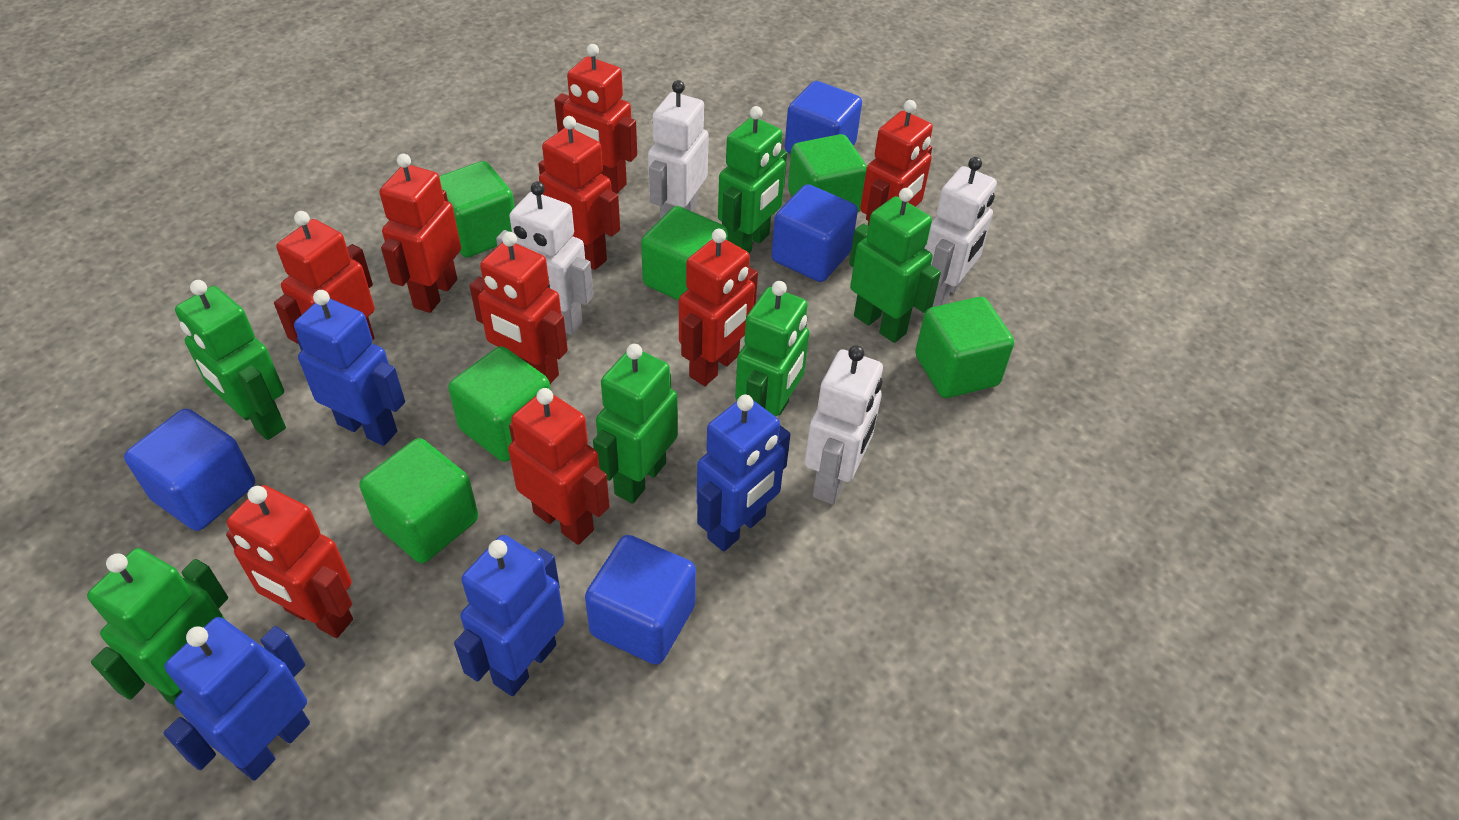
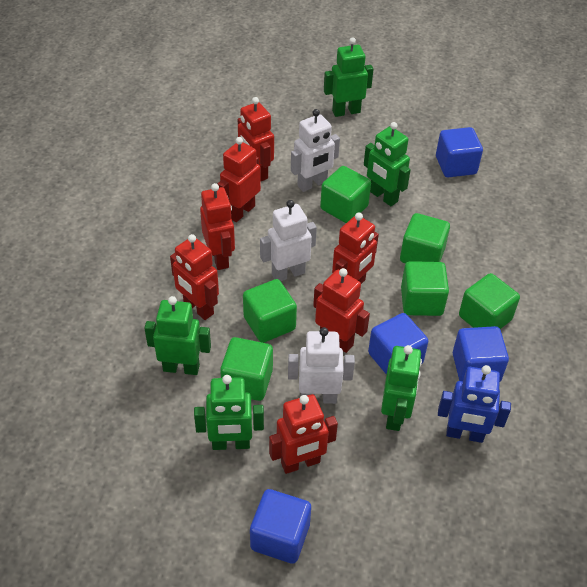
blue robot: 4 -> 1
green robot: 6 -> 5
red robot: 9 -> 7
white robot: 4 -> 3

